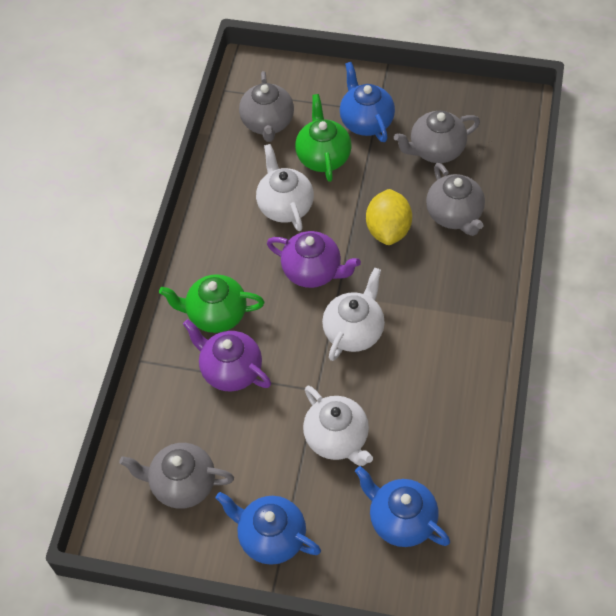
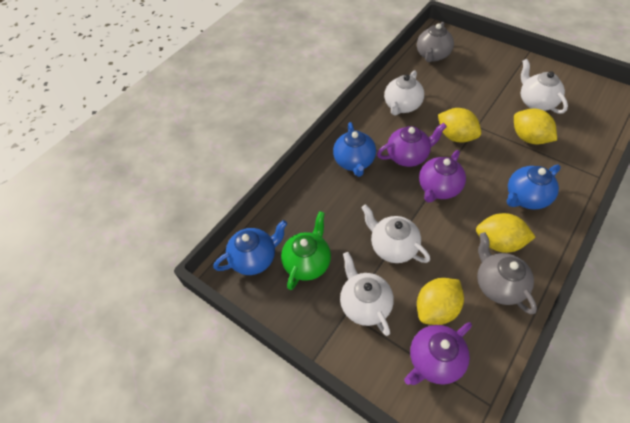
green teapot: 2 -> 1
grey teapot: 4 -> 2
purple teapot: 2 -> 3
white teapot: 3 -> 4
yellow lemon: 1 -> 4

